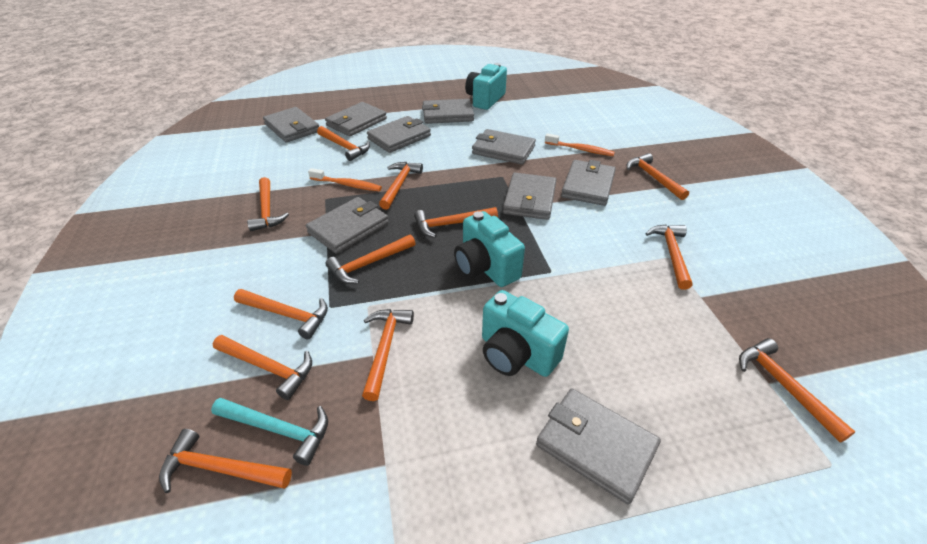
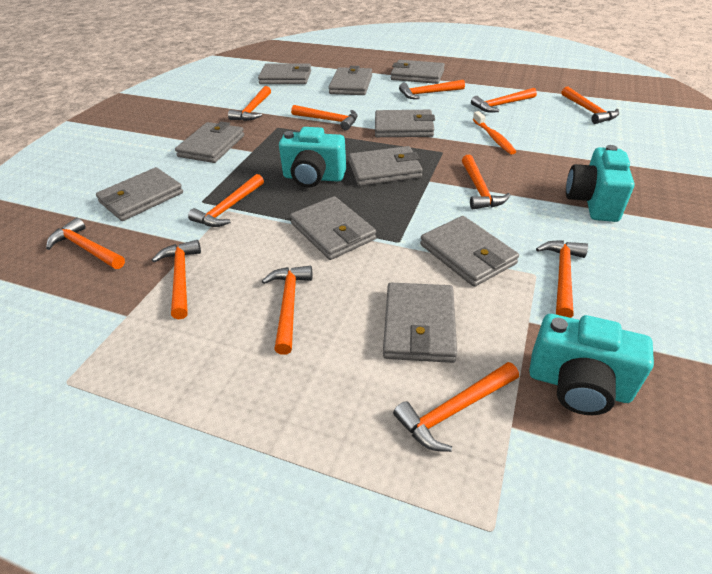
grey wallet: 9 -> 10
orange toothbrush: 2 -> 1
turquoise hammer: 1 -> 0

